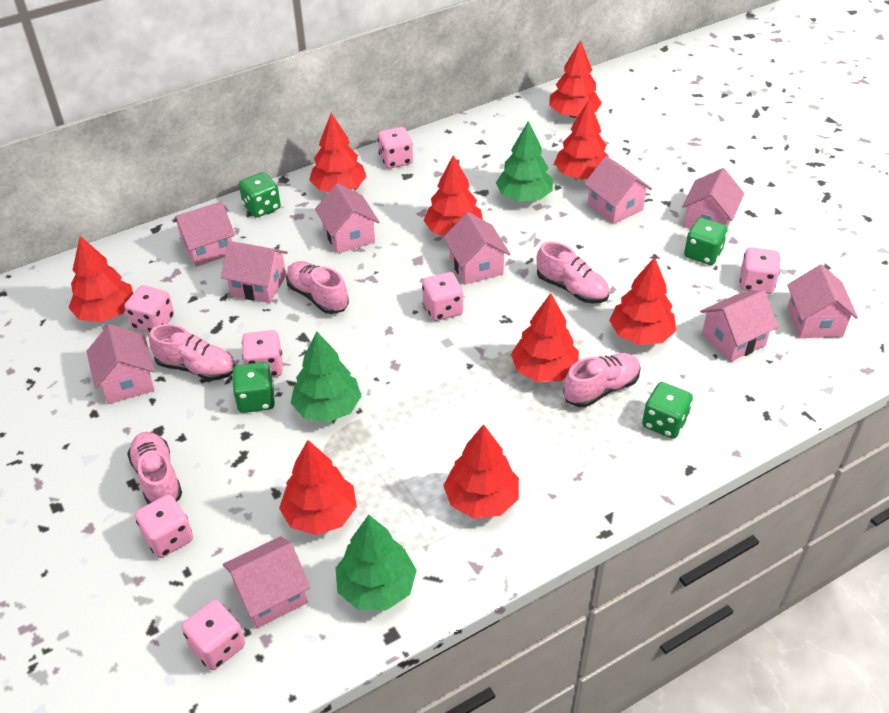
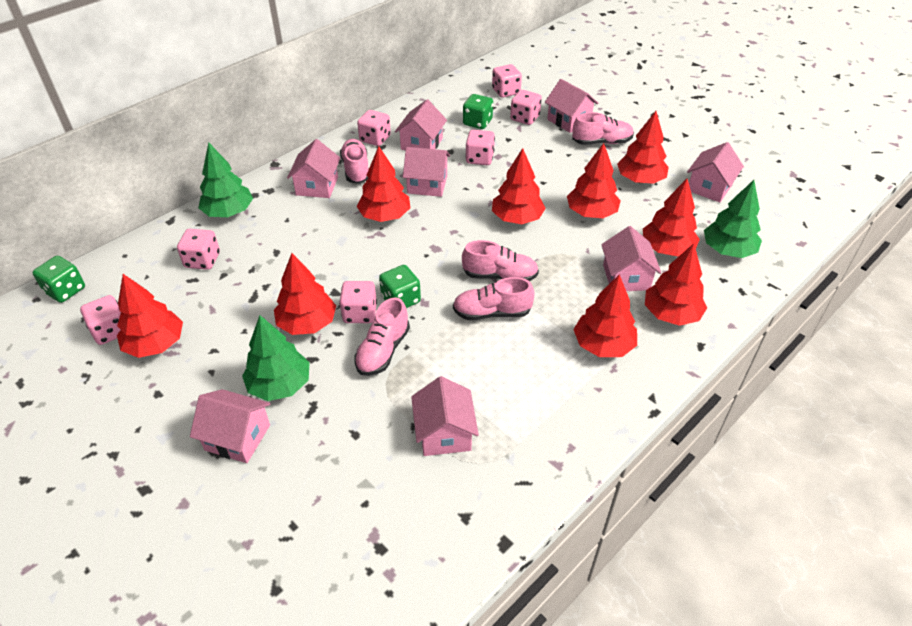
green dice: 4 -> 3
pink house: 10 -> 8

